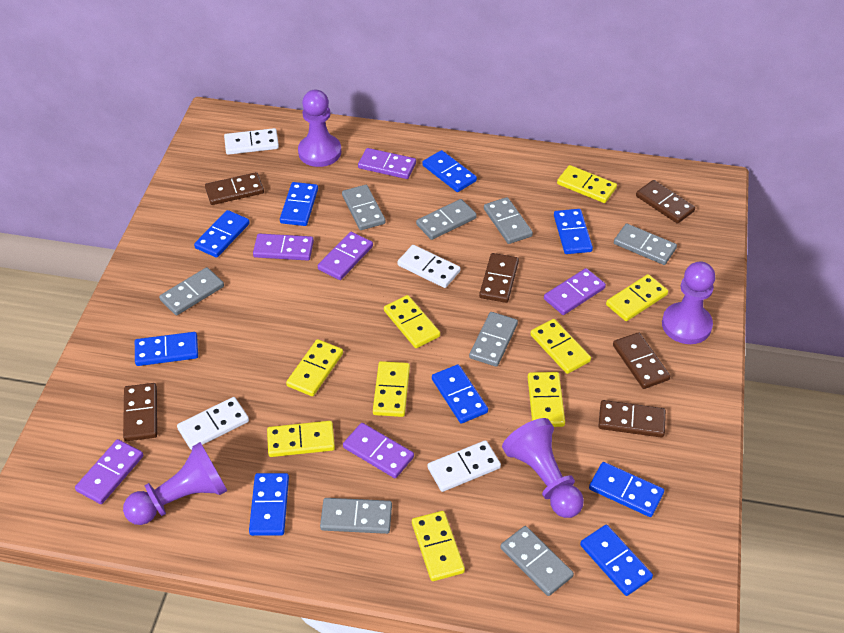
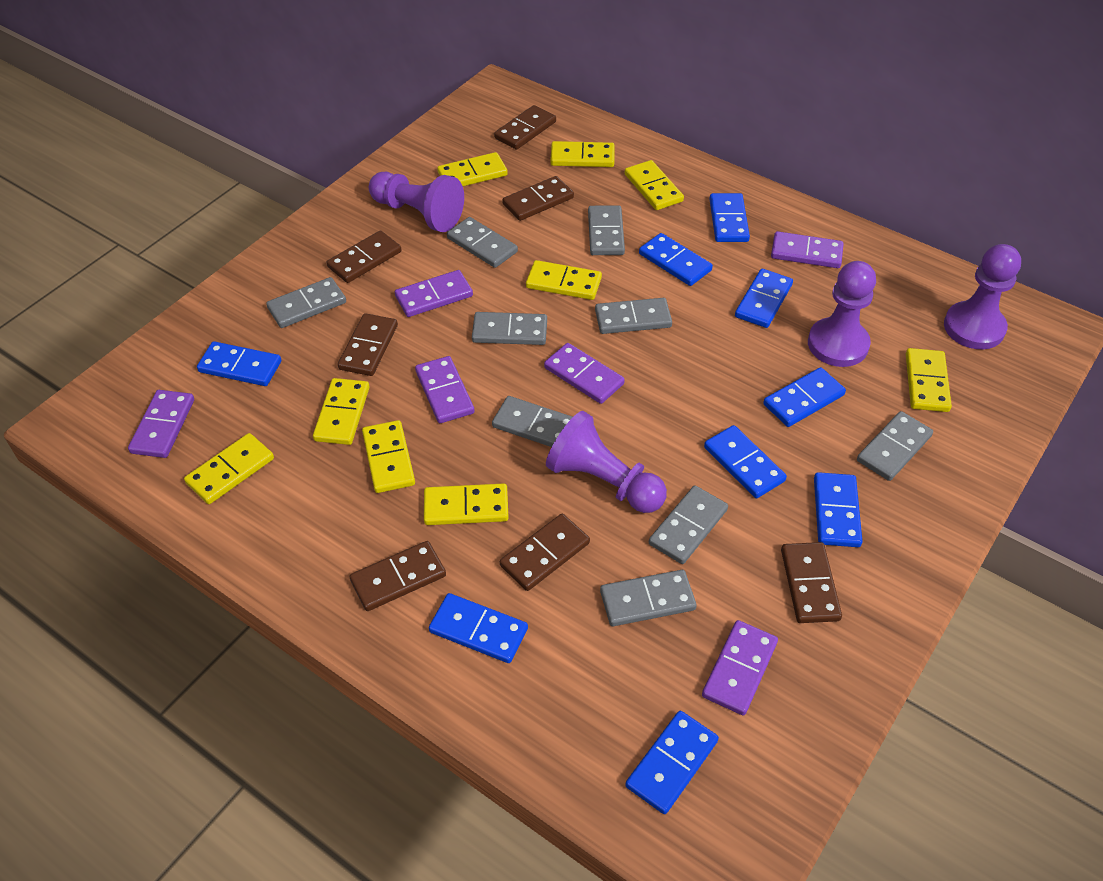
brown domino: 6 -> 7
grey domino: 8 -> 9
white domino: 4 -> 0

